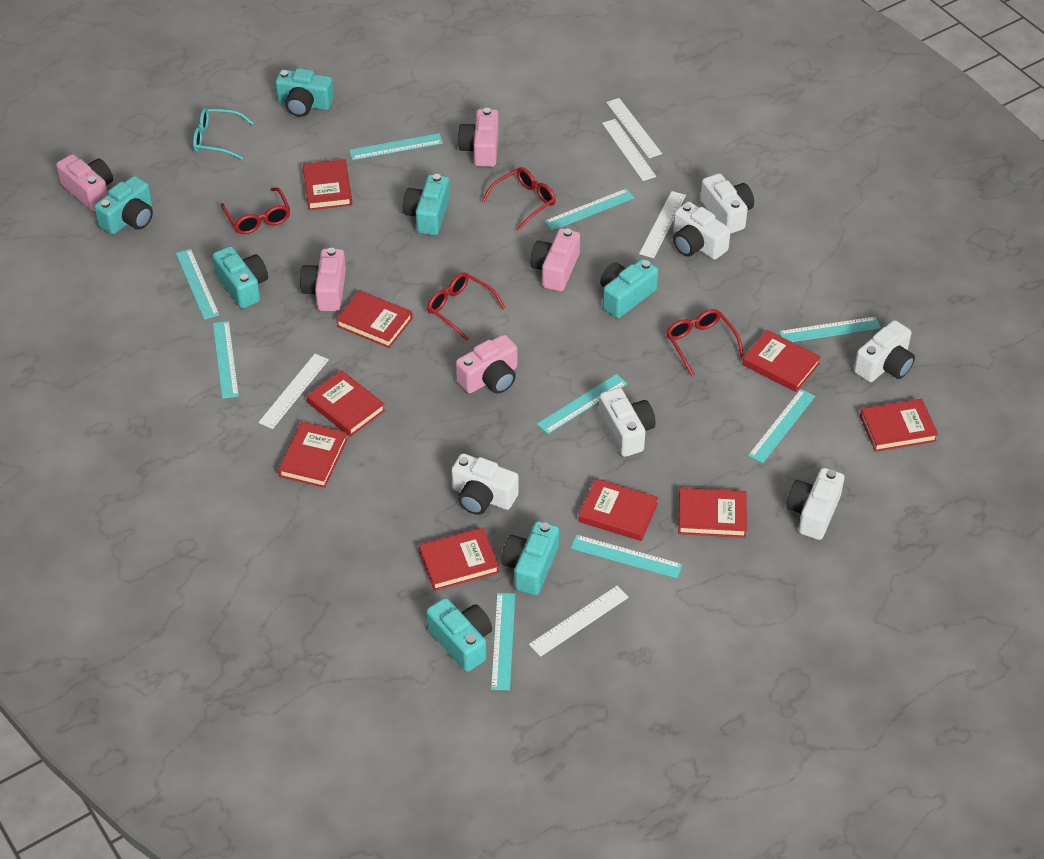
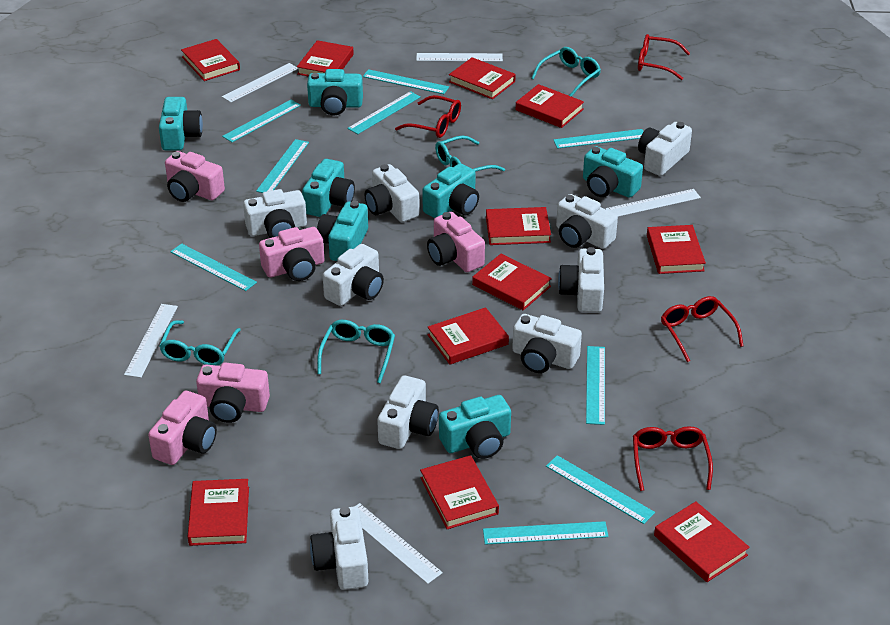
red book: 9 -> 11
turquoise glasses: 1 -> 4
white camera: 6 -> 9

